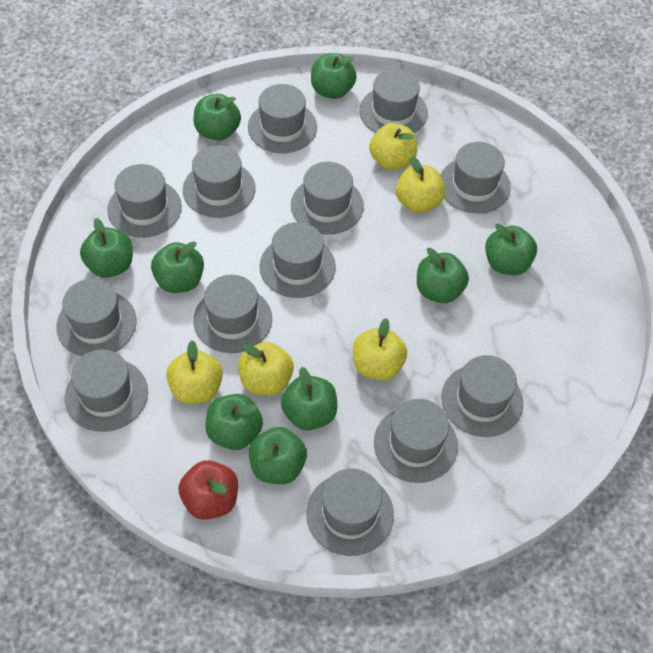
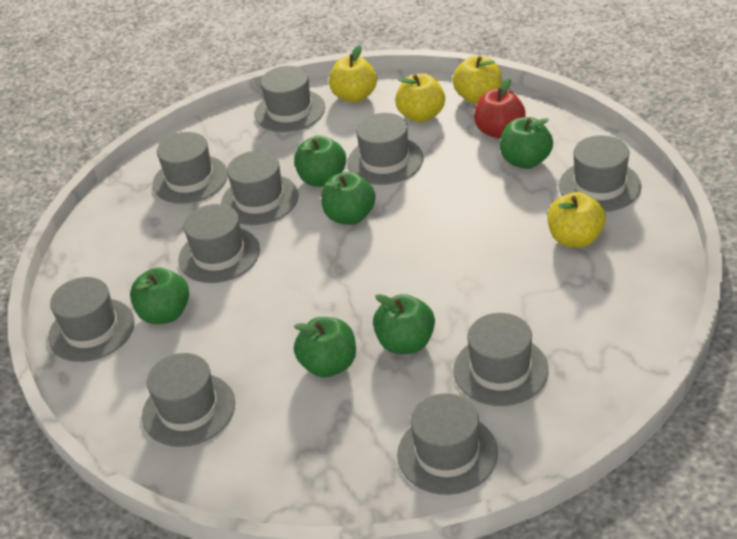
green apple: 9 -> 6
grey hat: 13 -> 10
yellow apple: 5 -> 4

